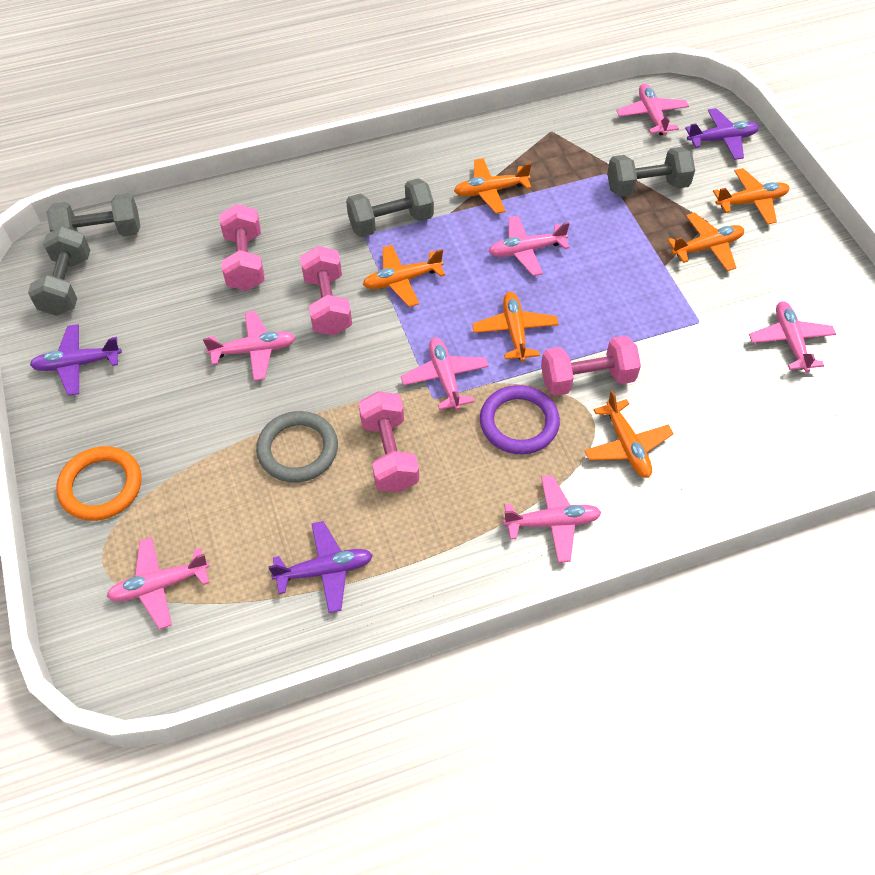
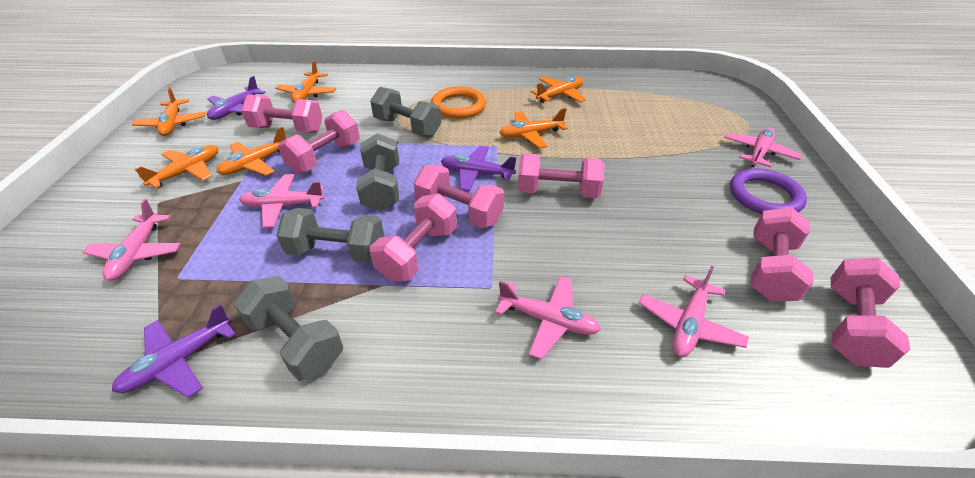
grey ring: 1 -> 0
pink dumbbell: 4 -> 7
pink plane: 7 -> 5

